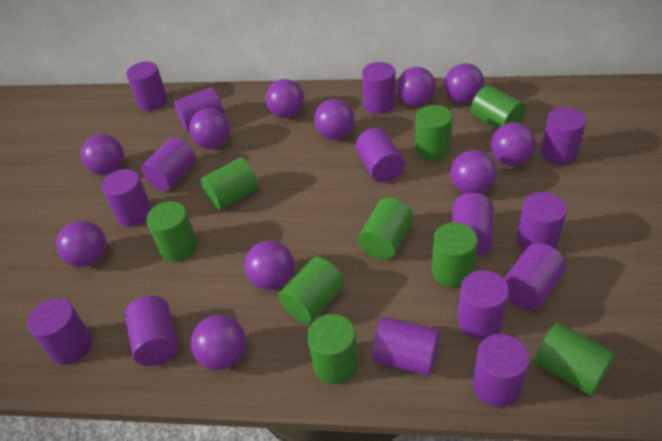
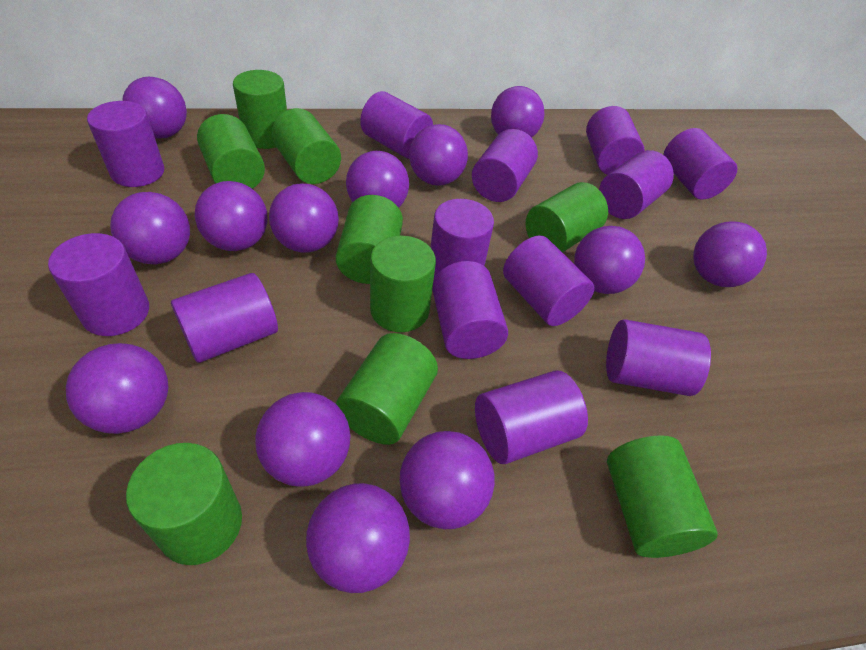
purple ball: 11 -> 13
purple cylinder: 15 -> 13

